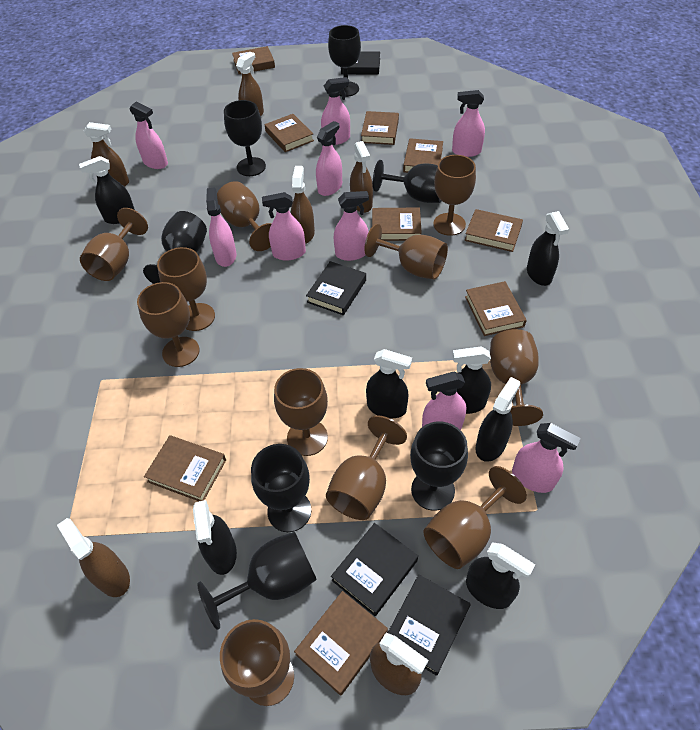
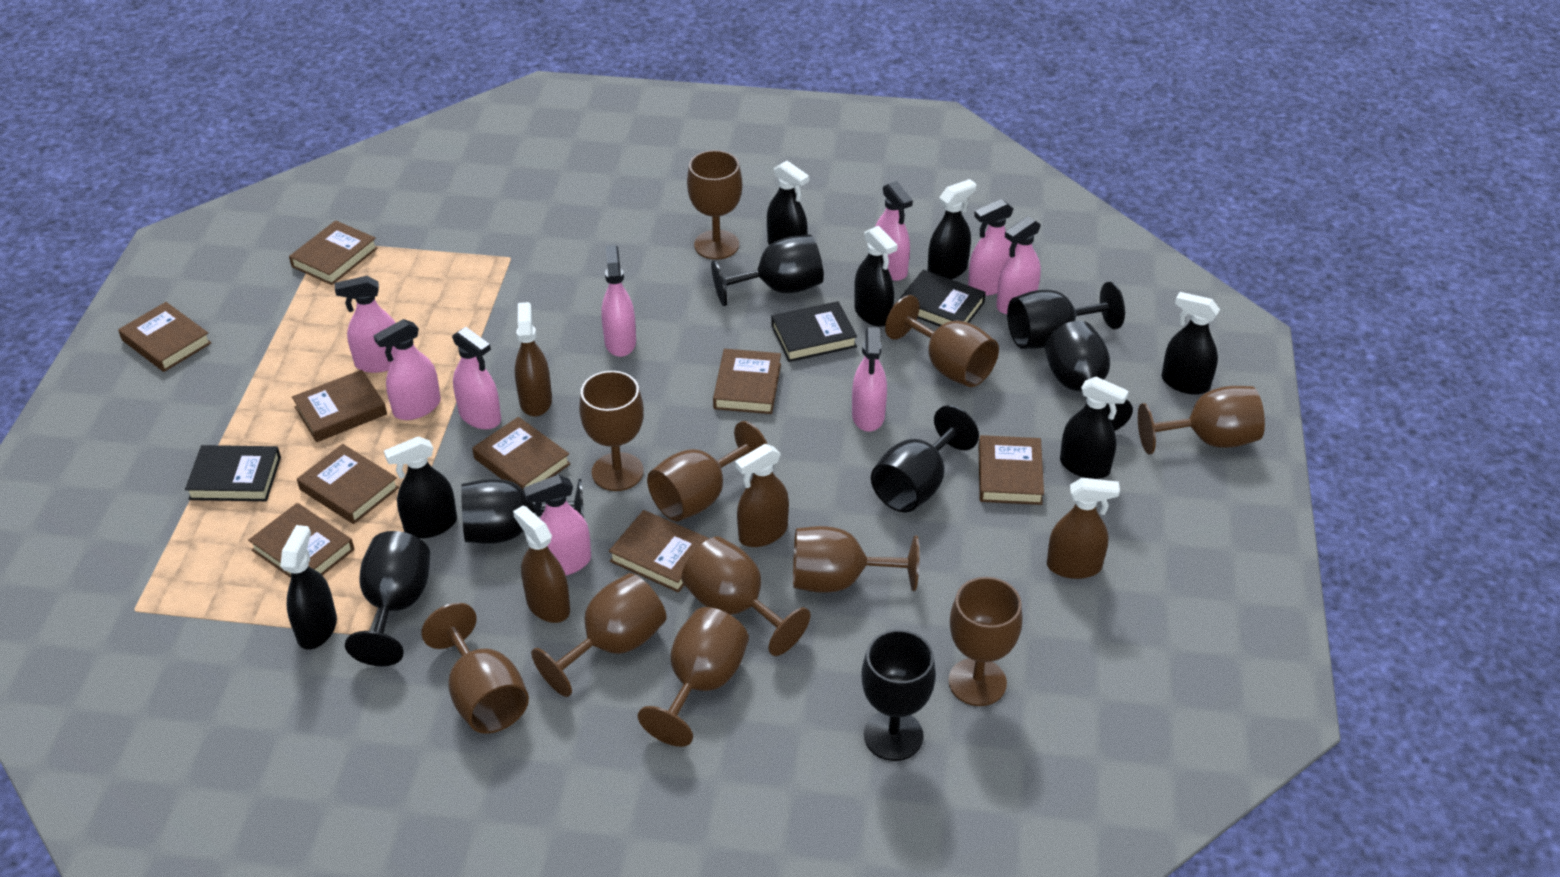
black book: 4 -> 3
brown spray bottle: 6 -> 4

